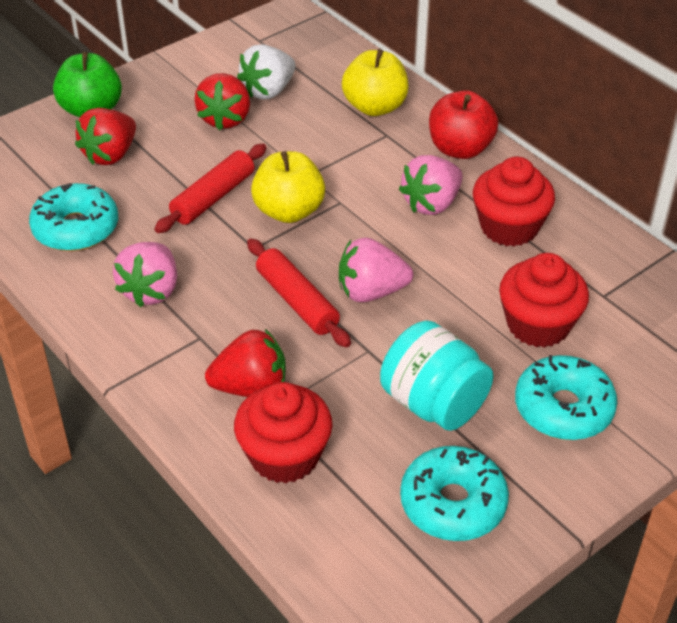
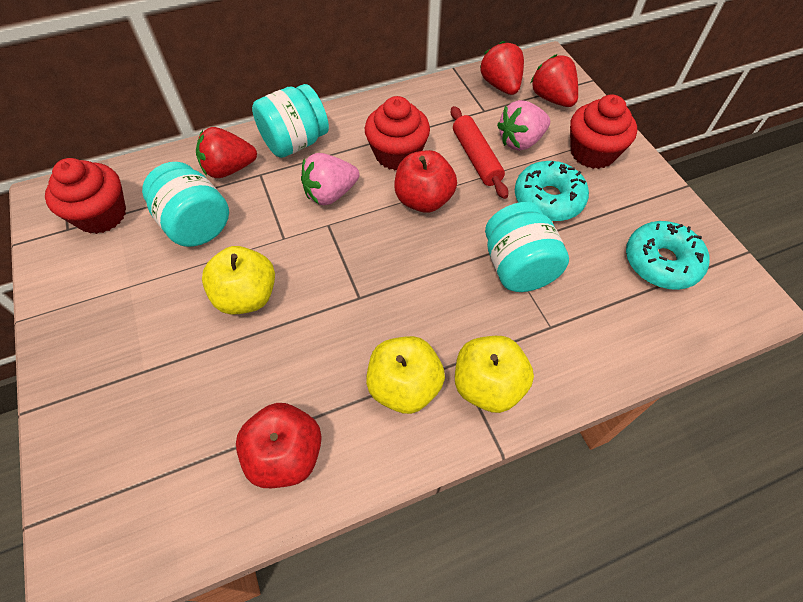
green apple: 1 -> 0
pink strawberry: 3 -> 2
red apple: 1 -> 2
red rolling pin: 2 -> 1
turquoise donut: 3 -> 2
turquoise jar: 1 -> 3
white strawberry: 1 -> 0
yellow apple: 2 -> 3

